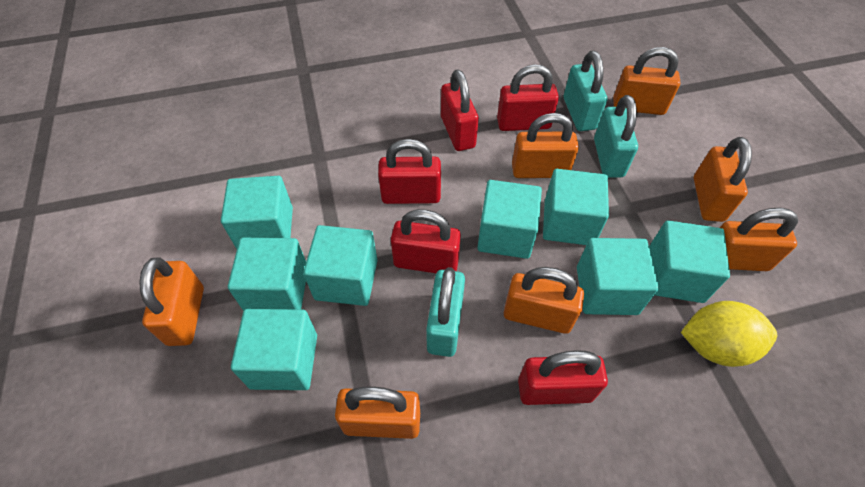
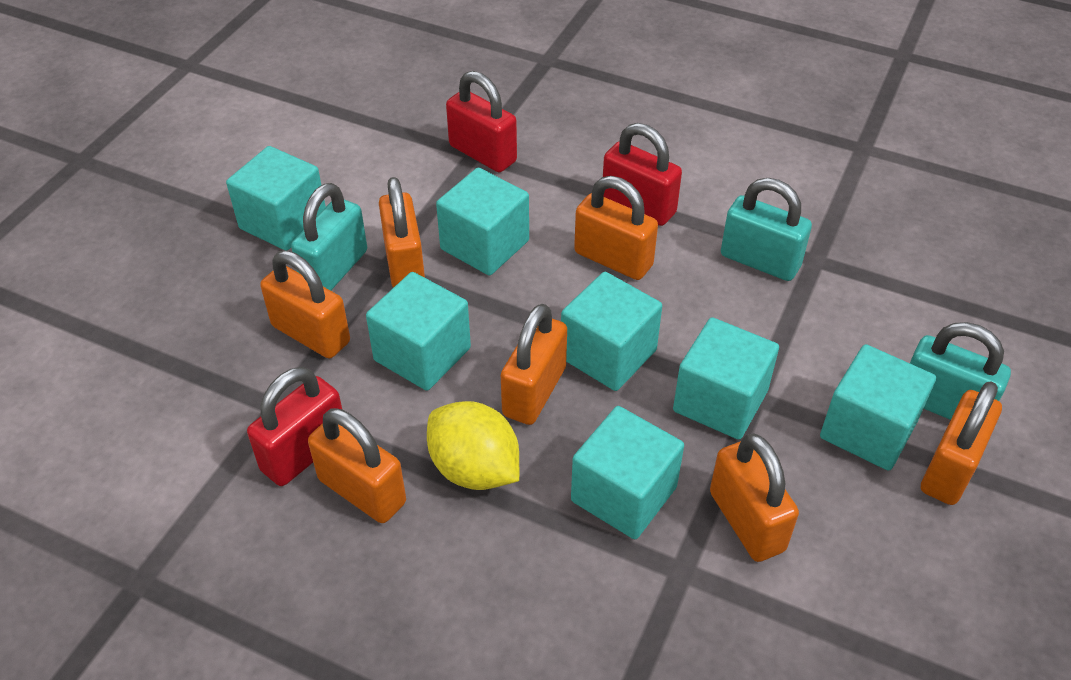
red padlock: 5 -> 3
turquoise cube: 8 -> 7

